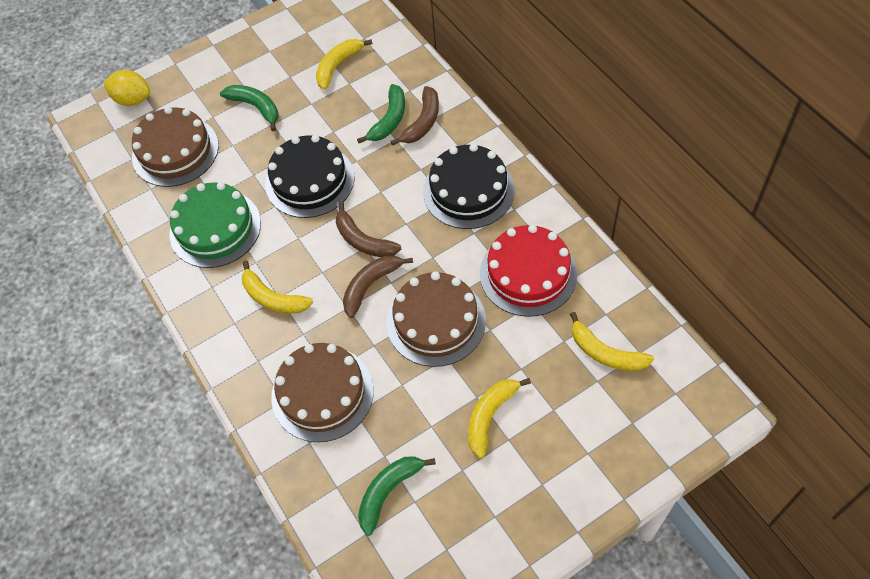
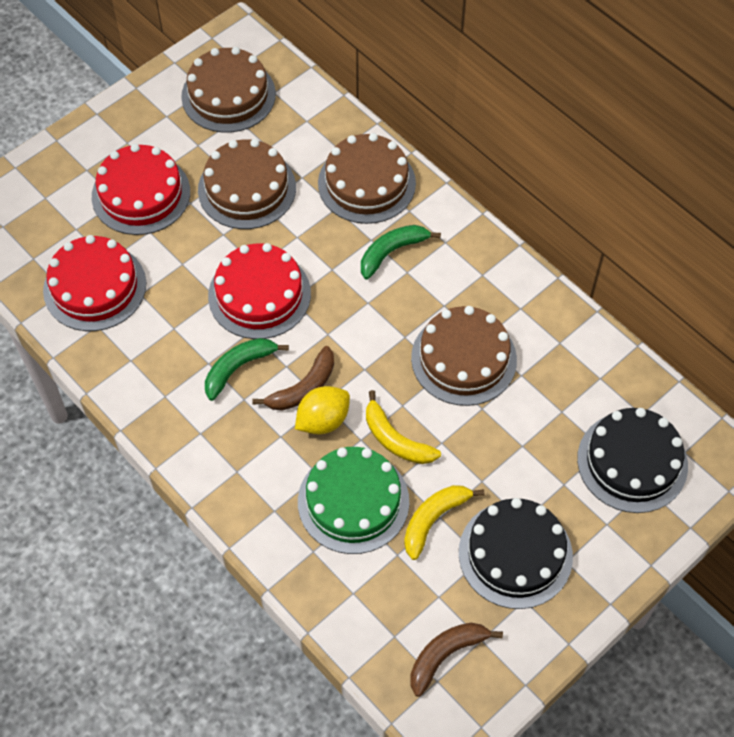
brown banana: 3 -> 2
brown cake: 3 -> 4
green banana: 3 -> 2
red cake: 1 -> 3
yellow banana: 4 -> 2

